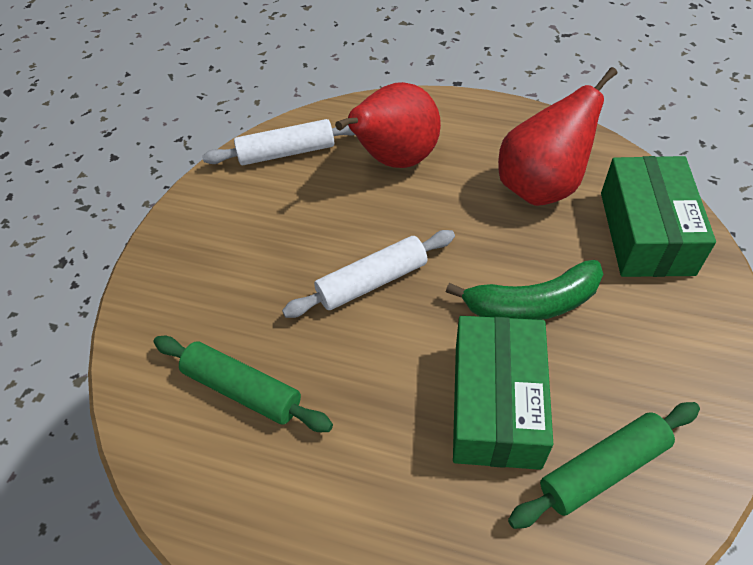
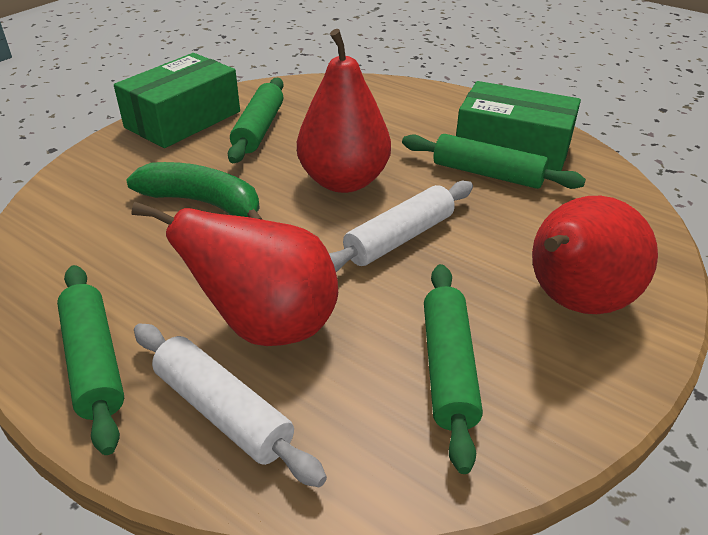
green rolling pin: 2 -> 4
red pear: 2 -> 3

